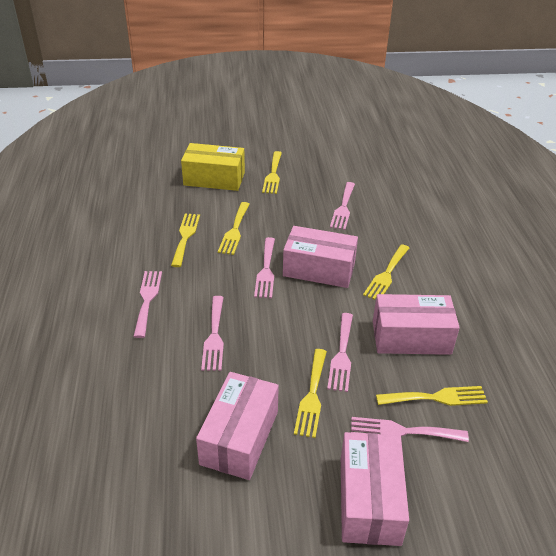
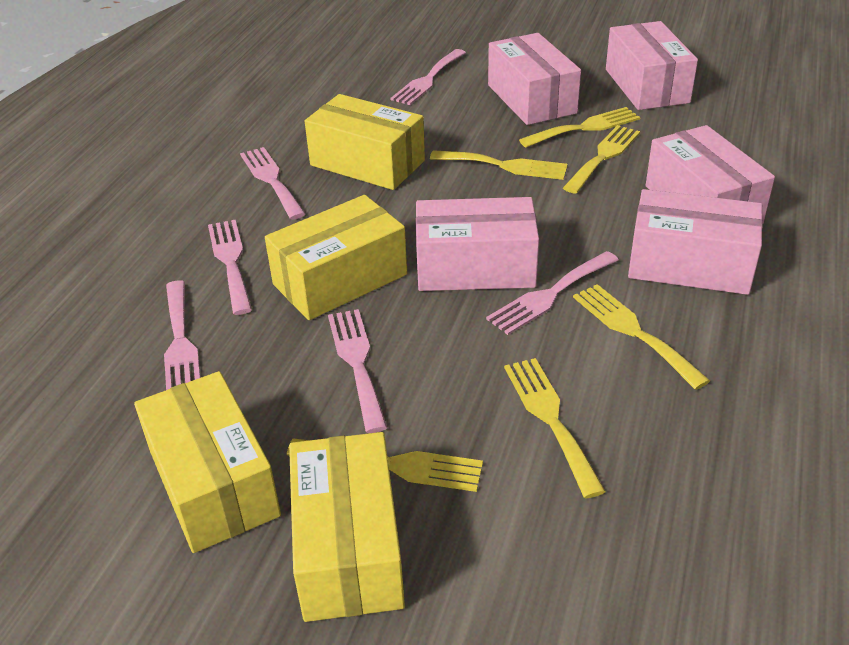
pink box: 4 -> 5
yellow box: 1 -> 4

